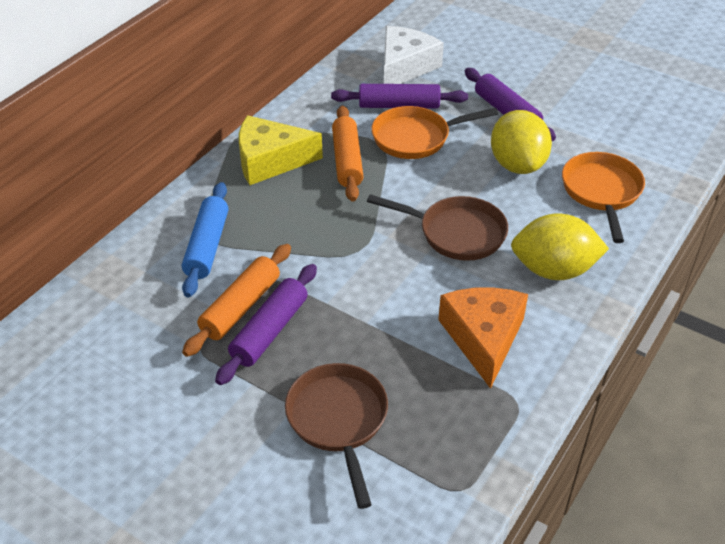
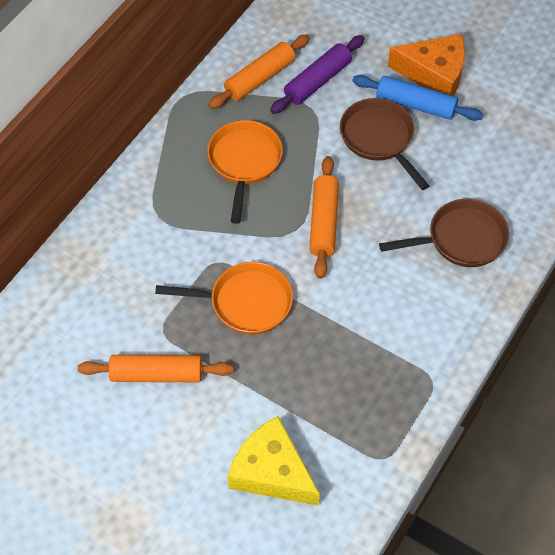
orange rolling pin: 2 -> 3
purple rolling pin: 3 -> 1
white cheese: 1 -> 0
yellow lemon: 2 -> 0

